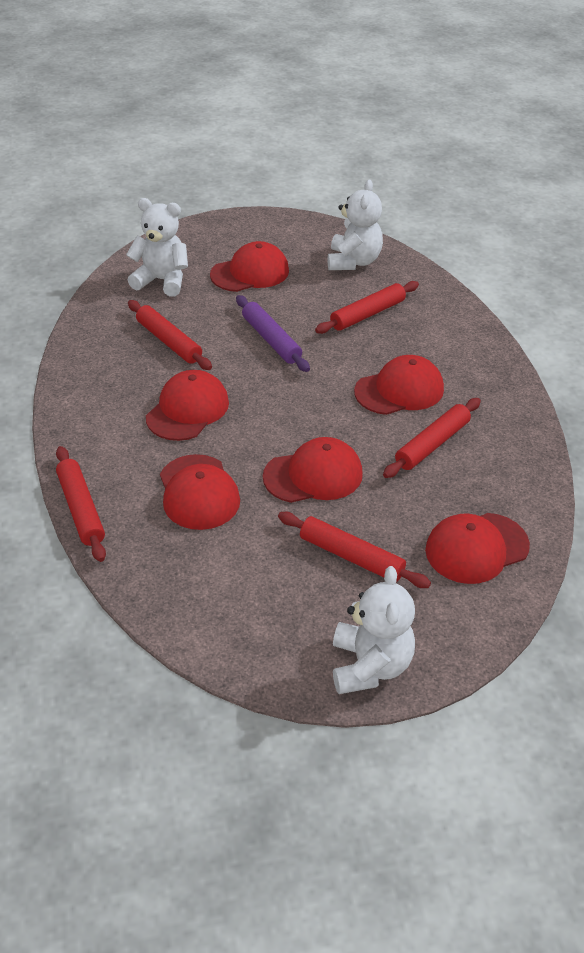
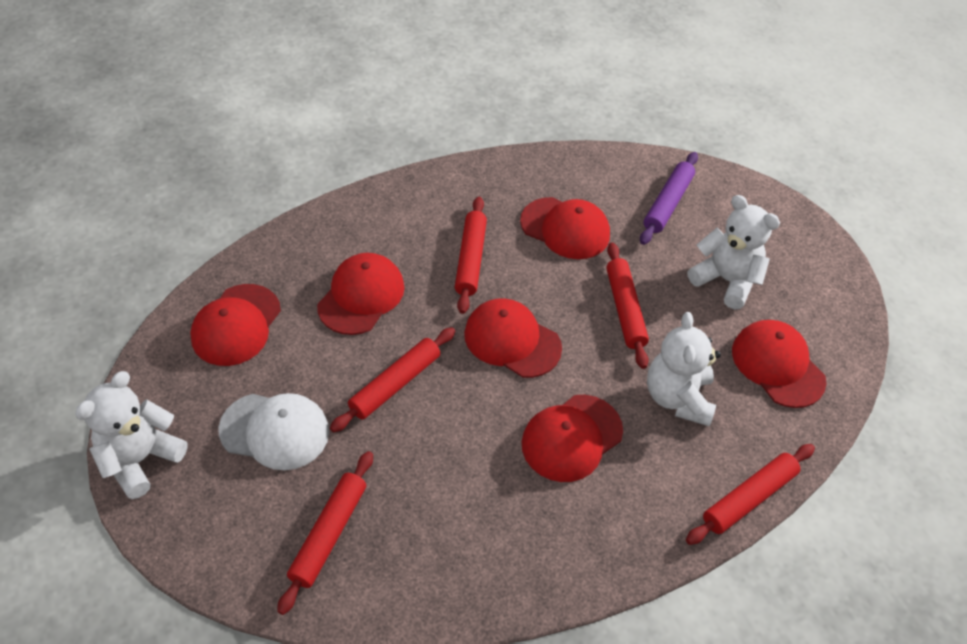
white cap: 0 -> 1

